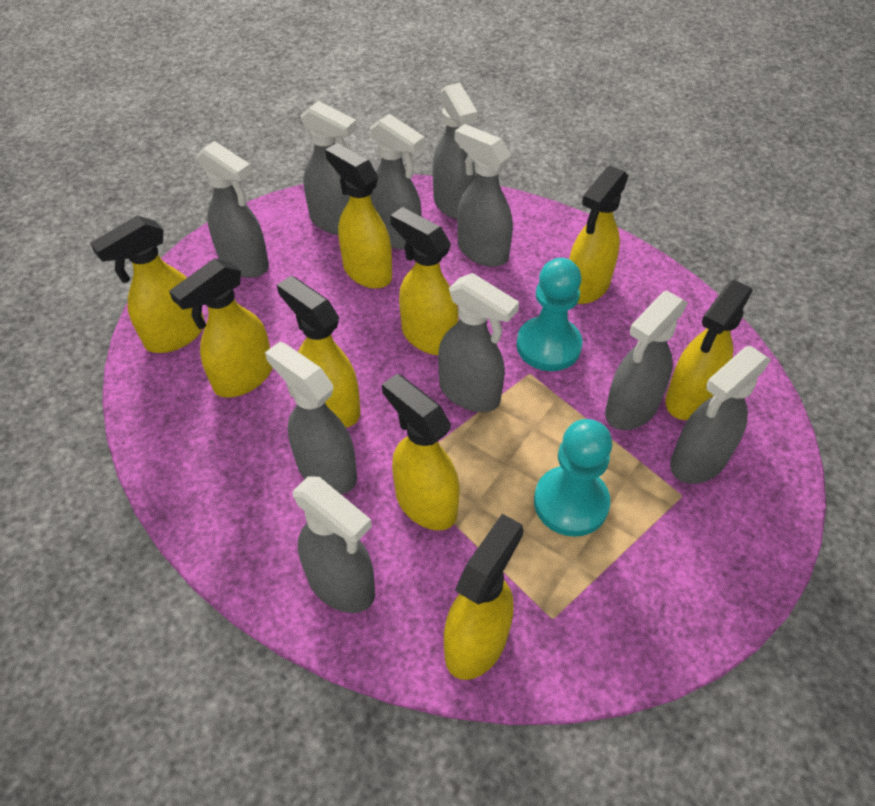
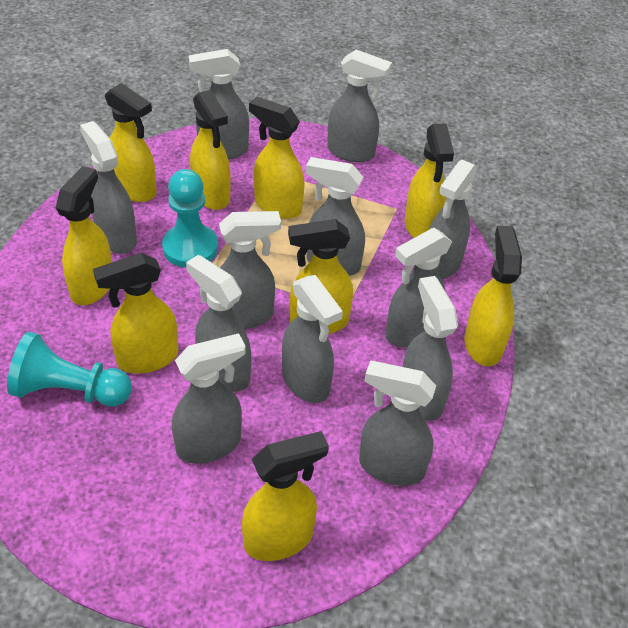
grey spray bottle: 10 -> 12

